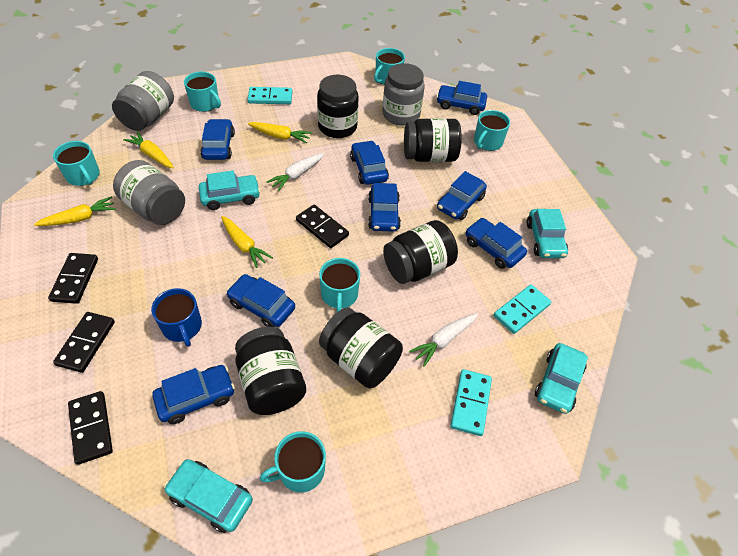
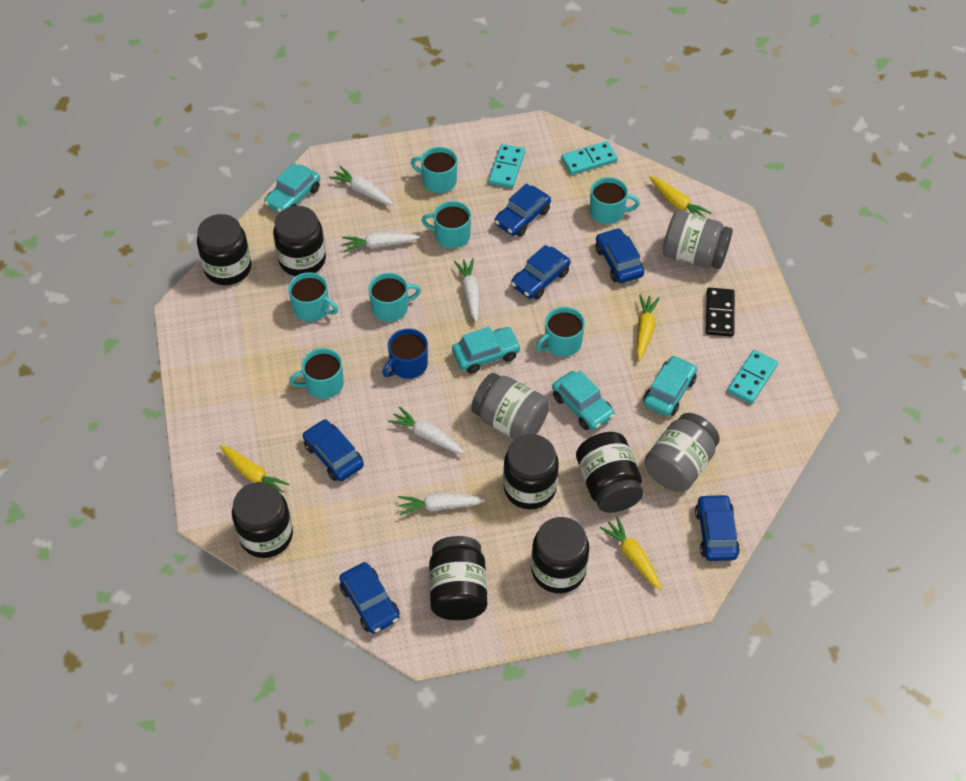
black domino: 4 -> 1
black jar: 5 -> 7
blue car: 8 -> 6
turquoise mug: 6 -> 7
white carrot: 2 -> 5

